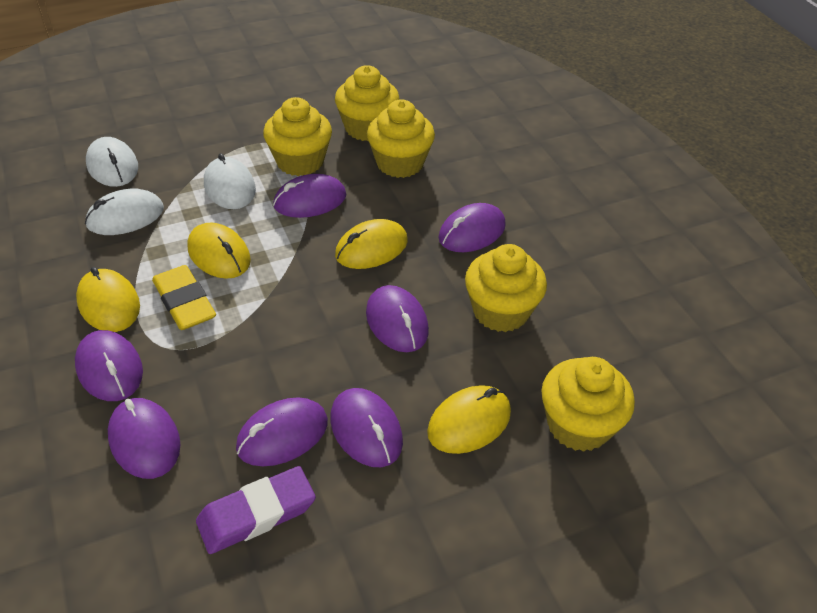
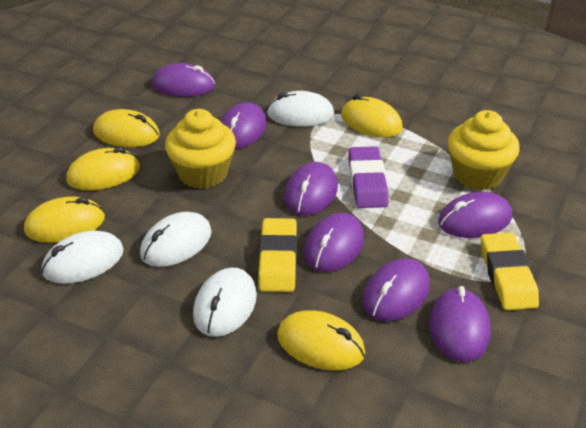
white mouse: 3 -> 4
yellow cupcake: 5 -> 2
yellow eraser: 1 -> 2
yellow mouse: 4 -> 5

